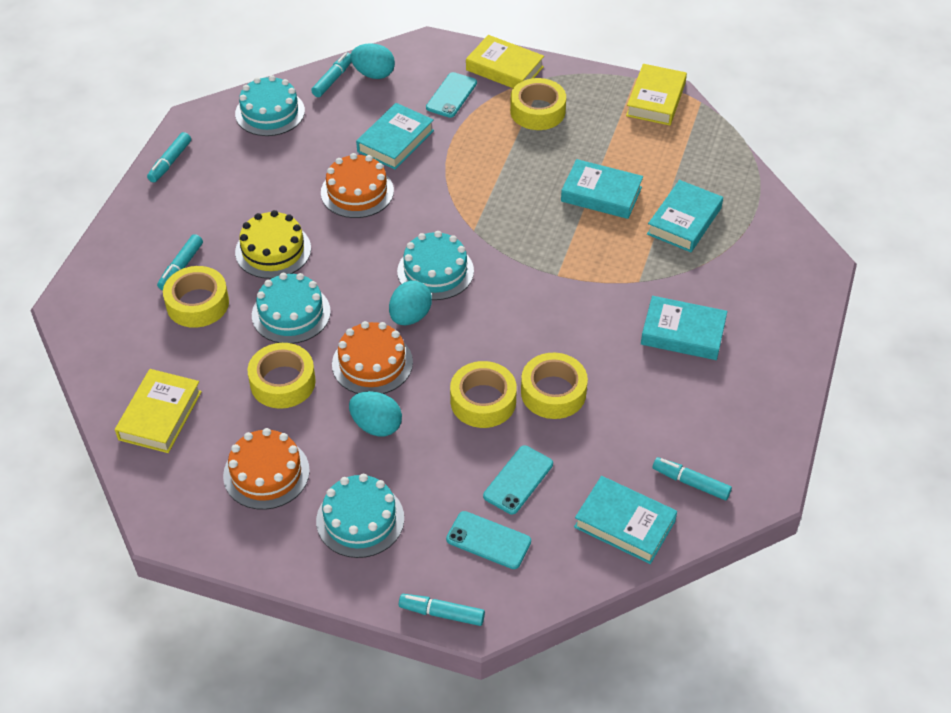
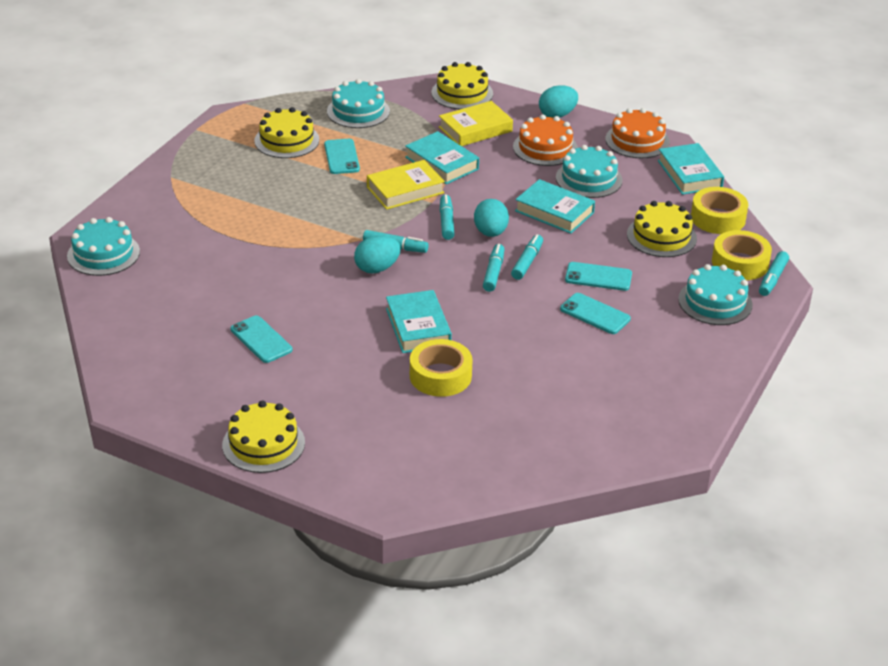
orange cake: 3 -> 2
turquoise book: 5 -> 4
turquoise phone: 3 -> 4
yellow book: 3 -> 2
yellow cake: 1 -> 4
yellow tape: 5 -> 3

